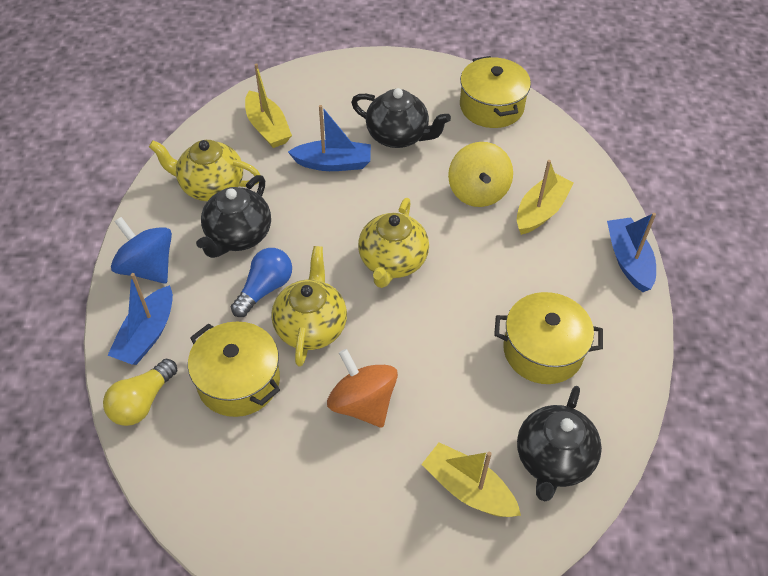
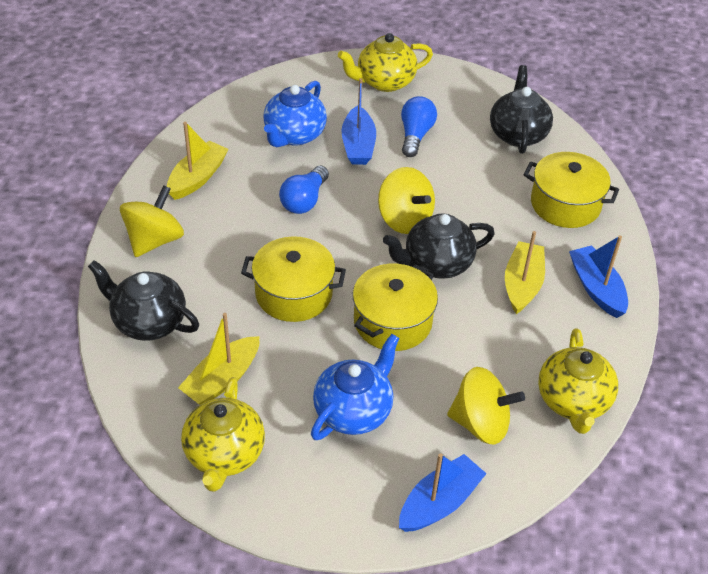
blue light bulb: 1 -> 2
blue spinning top: 1 -> 0
blue teapot: 0 -> 2
orange spinning top: 1 -> 0
yellow light bulb: 1 -> 0
yellow spinning top: 1 -> 3

